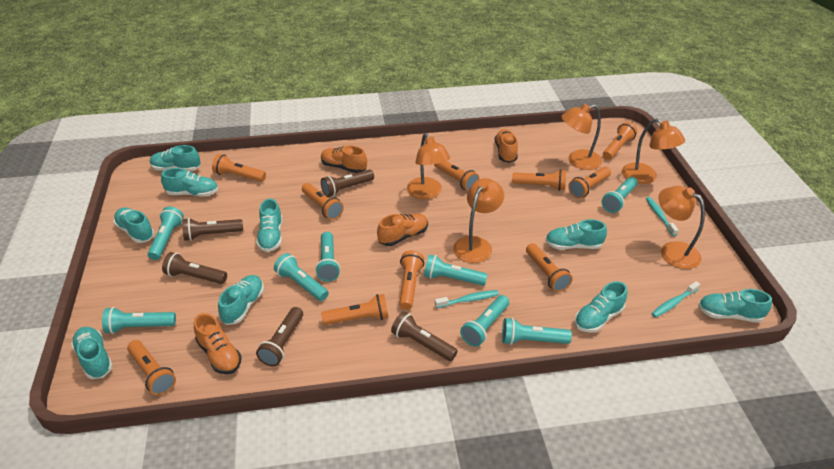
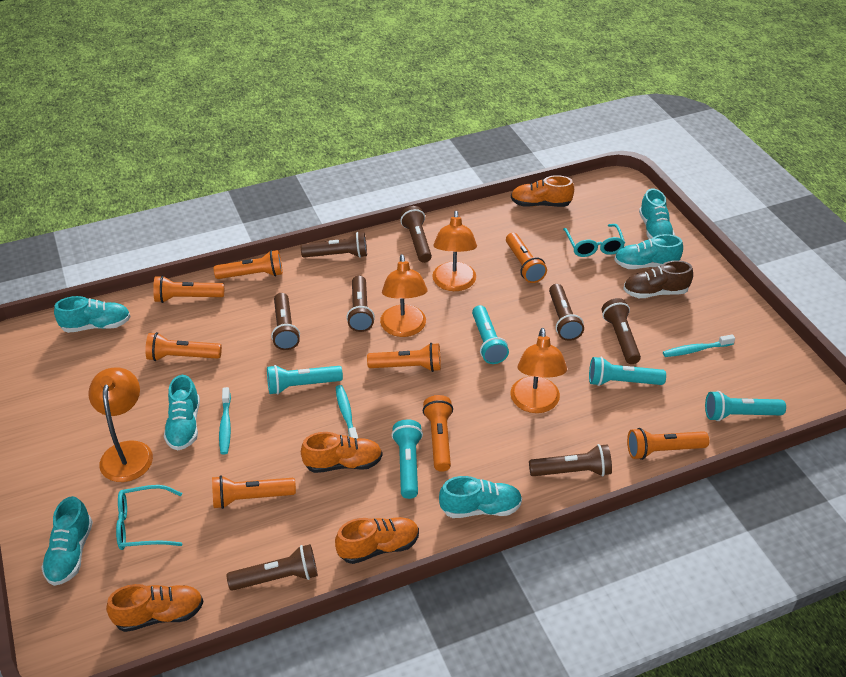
brown flashlight: 5 -> 8
brown shoe: 0 -> 1
orange flashlight: 10 -> 8
orange lamp: 5 -> 4
turquoise flashlight: 8 -> 5
turquoise glasses: 0 -> 2
turquoise shoe: 9 -> 6

